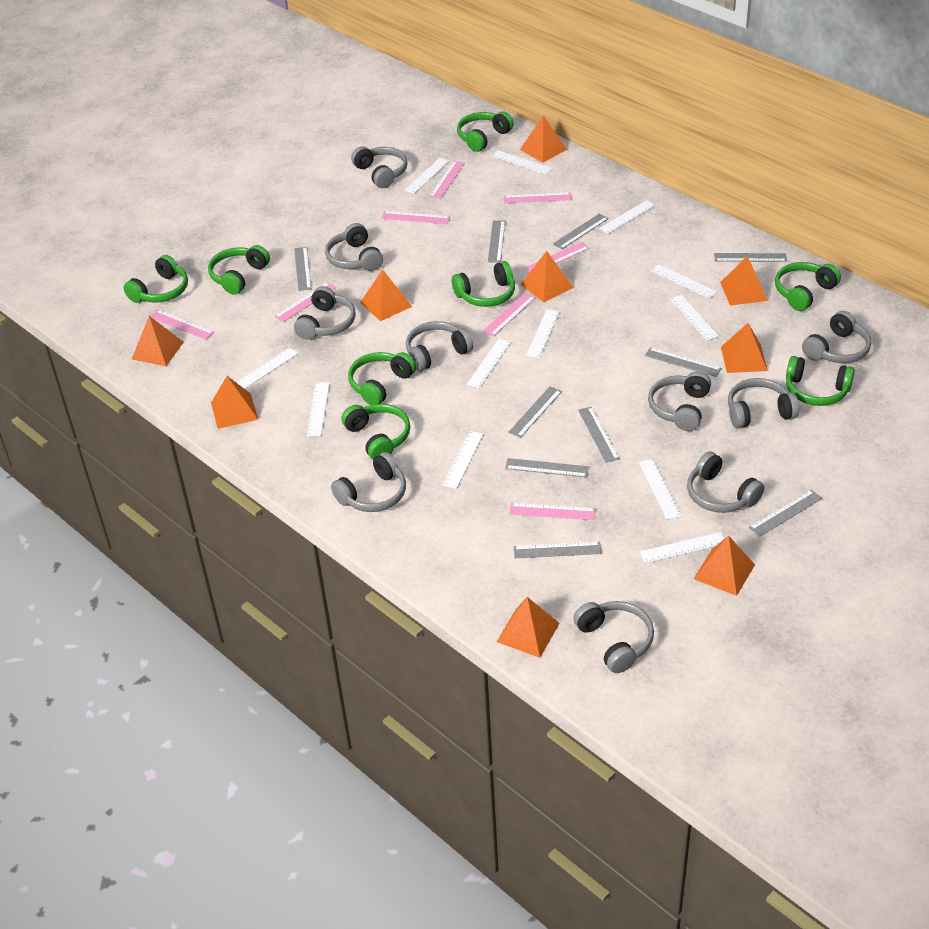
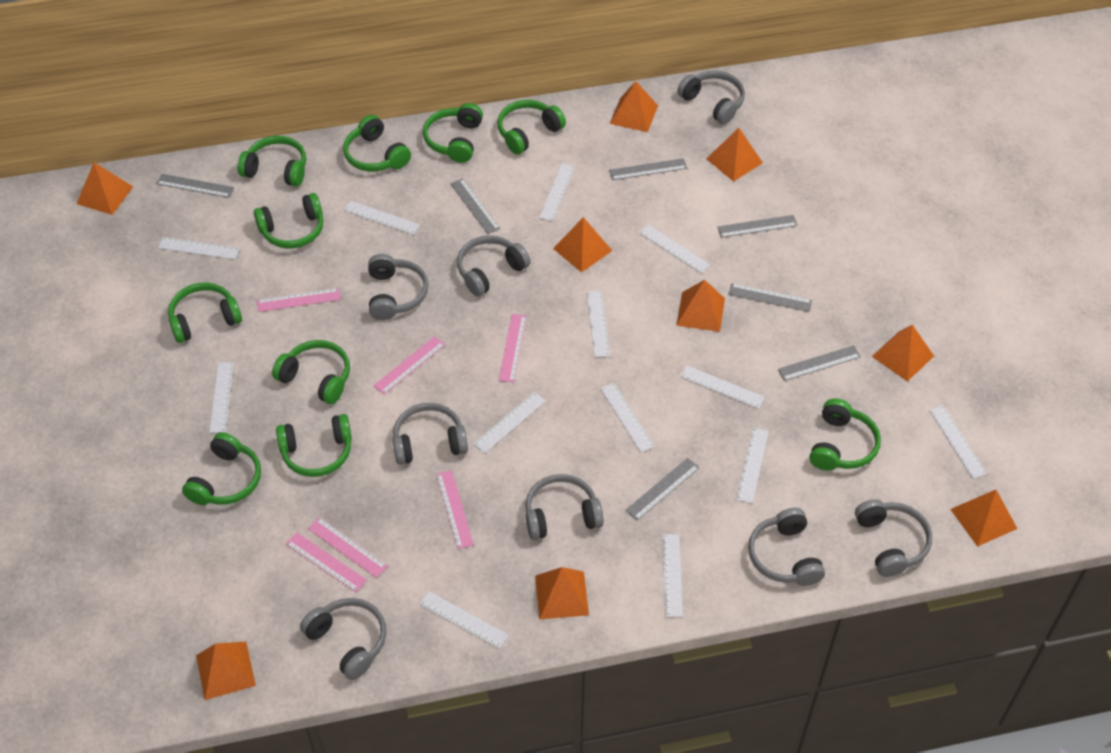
green headphones: 8 -> 10
grey headphones: 10 -> 8
grey ruler: 10 -> 7
pink ruler: 8 -> 6
white ruler: 12 -> 13

